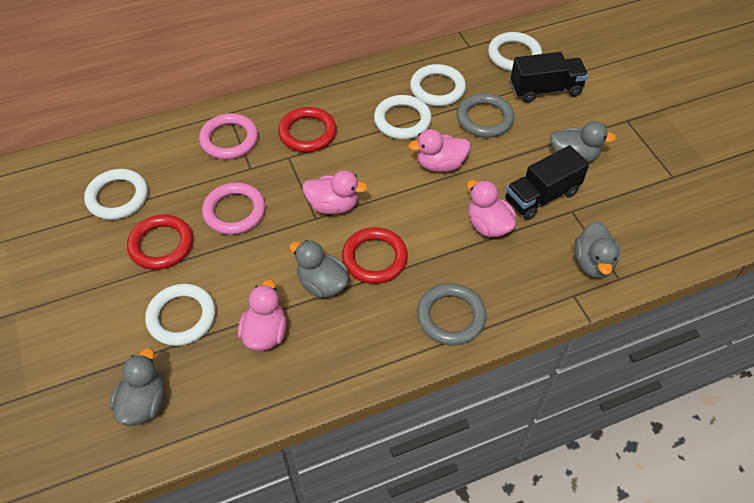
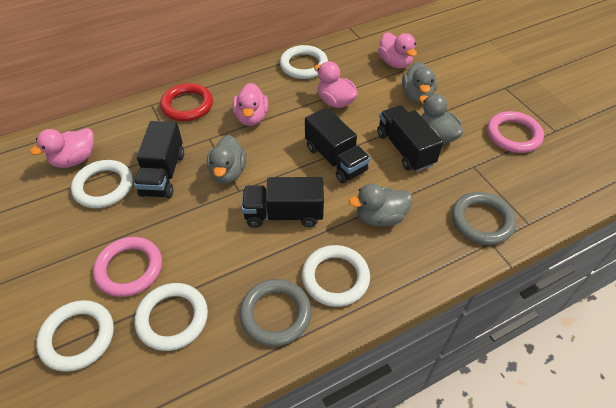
black truck: 2 -> 4
red ring: 3 -> 1

